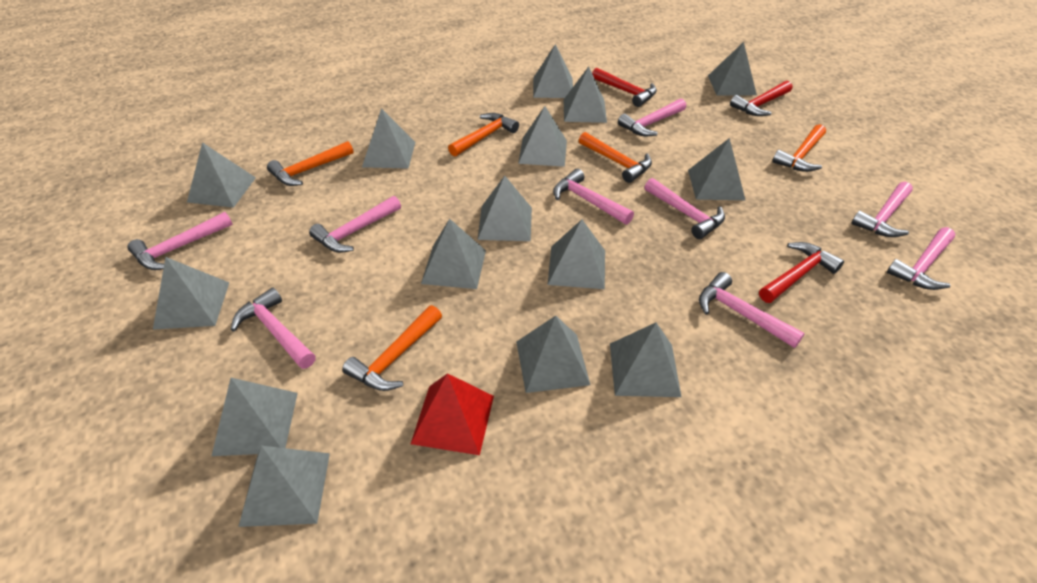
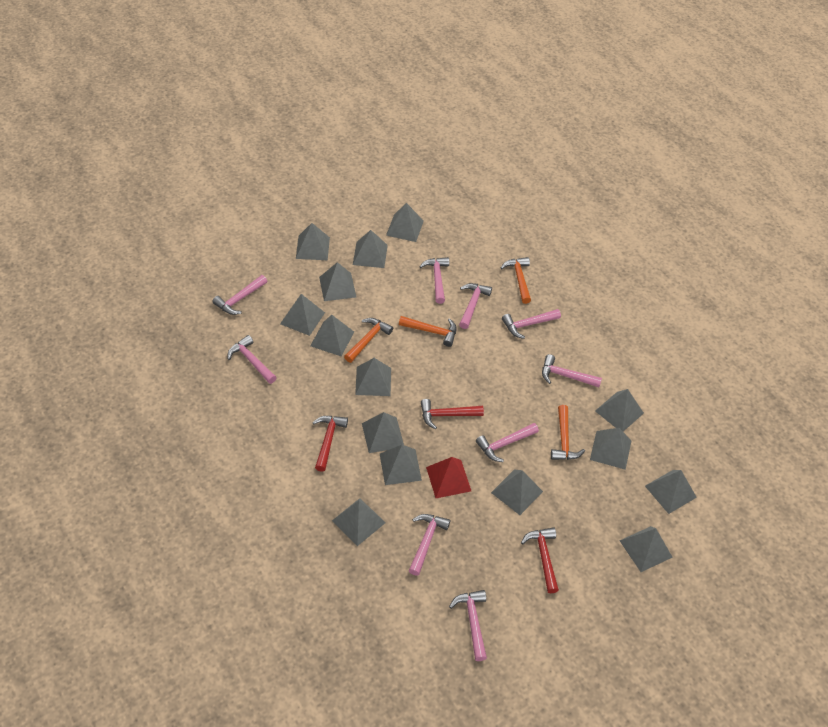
orange hammer: 5 -> 4

